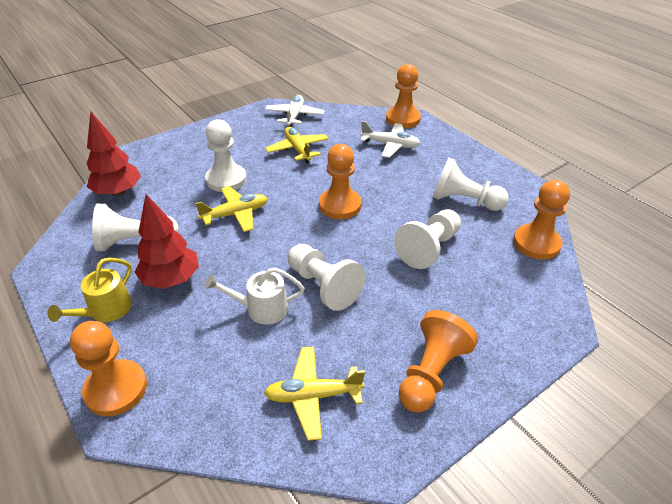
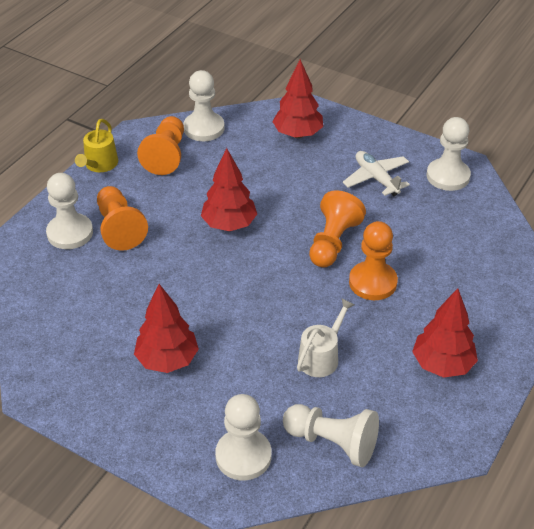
orange pawn: 5 -> 4
red tree: 2 -> 4
white plane: 2 -> 1
yellow plane: 3 -> 0

